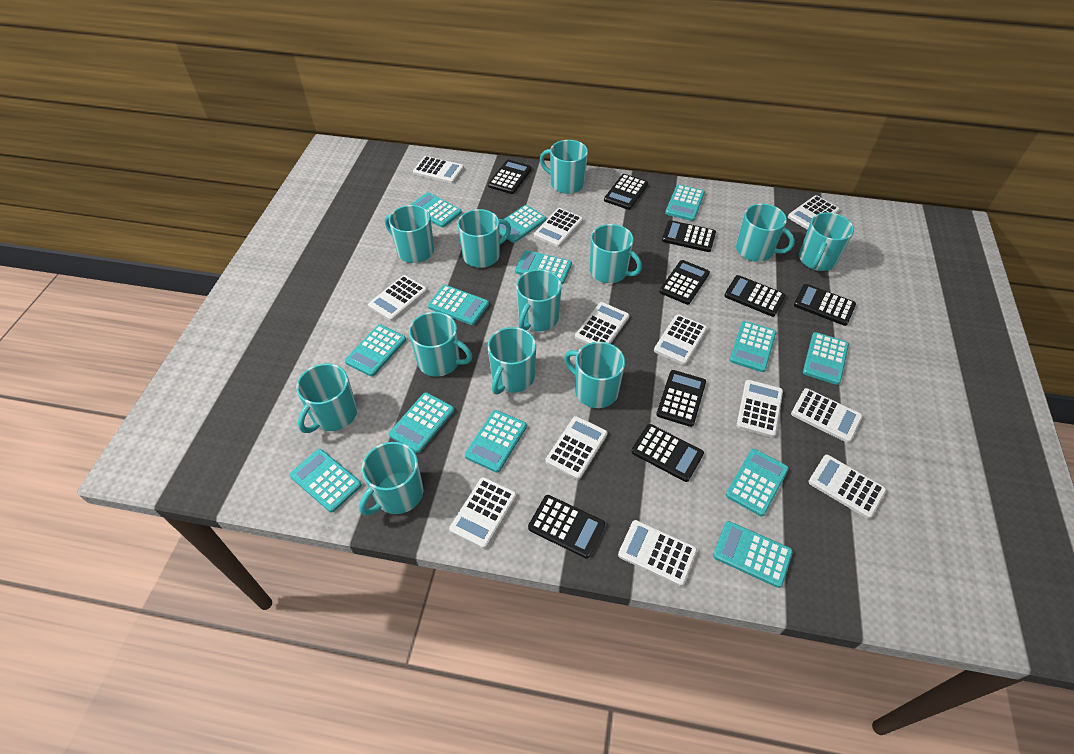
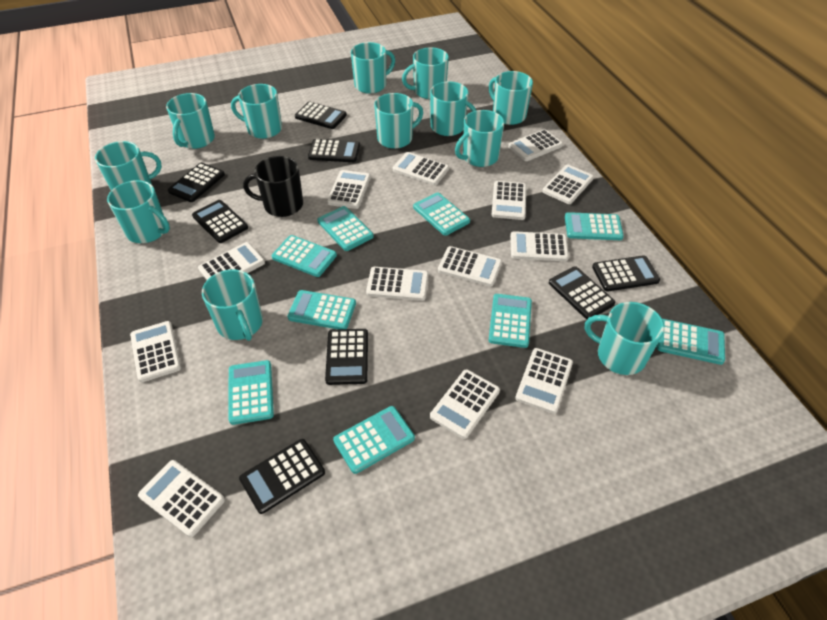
black calculator: 9 -> 8
black mug: 0 -> 1
turquoise calculator: 13 -> 9
white calculator: 12 -> 13

